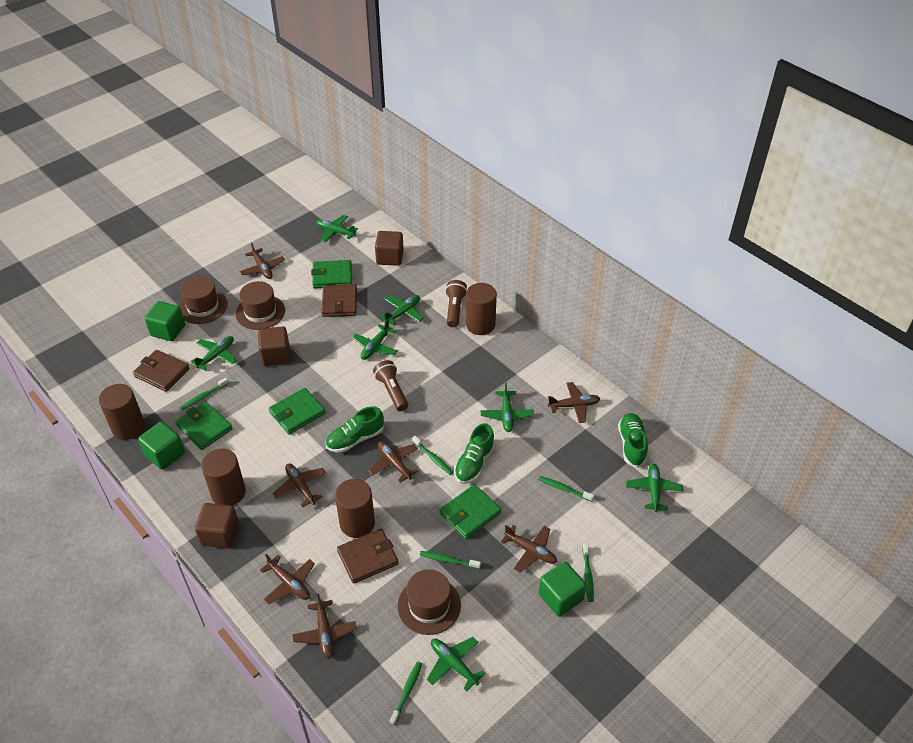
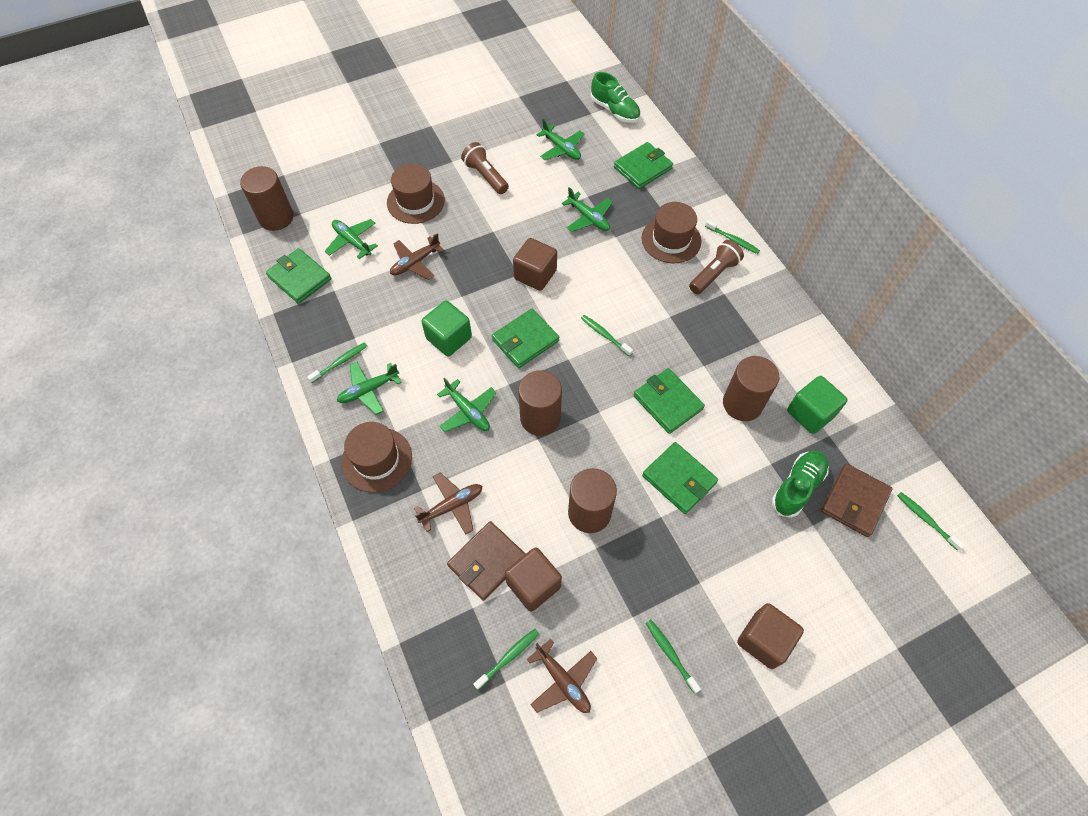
brown plane: 7 -> 3
brown wallet: 3 -> 2
green cube: 3 -> 2
green plane: 7 -> 5
green shoe: 3 -> 2
green wallet: 4 -> 5

